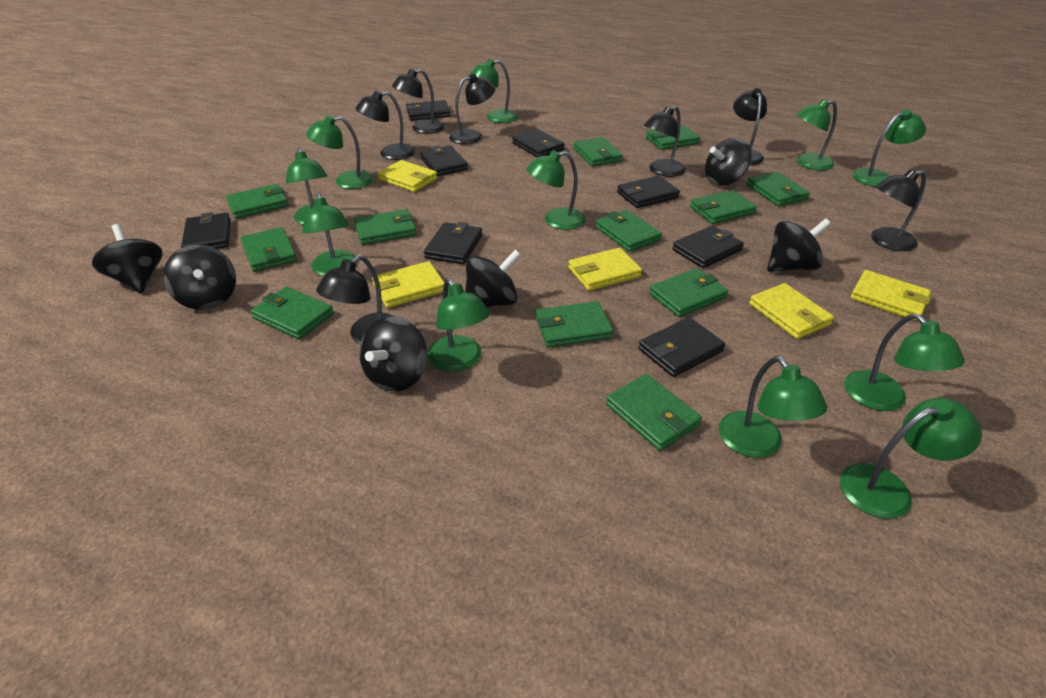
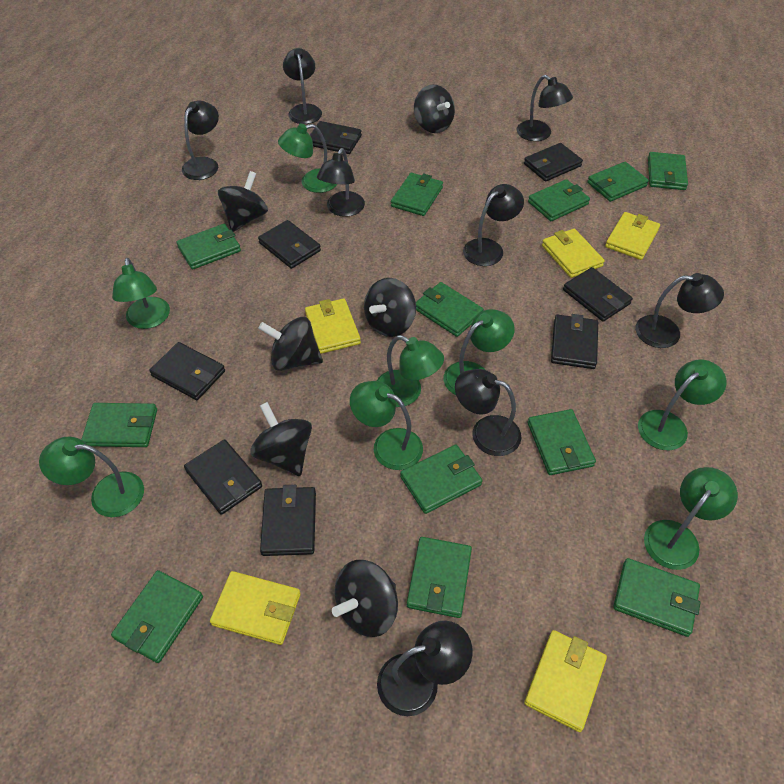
black lamp: 7 -> 8
green lamp: 11 -> 8

